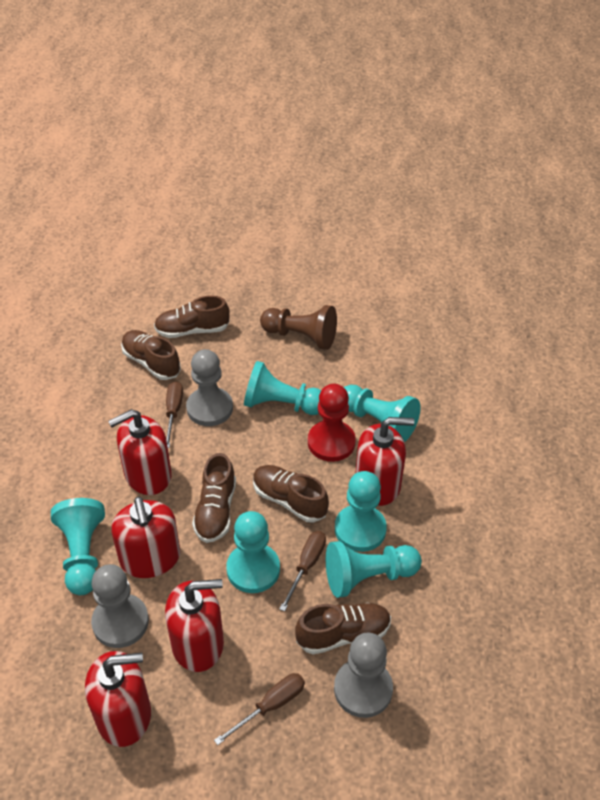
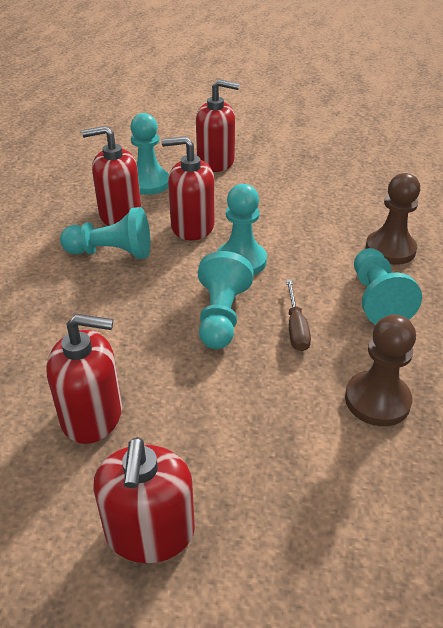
brown pawn: 1 -> 2
brown screwdriver: 3 -> 1
brown shoe: 5 -> 0
grey pawn: 3 -> 0
red pawn: 1 -> 0
turquoise pawn: 6 -> 5

